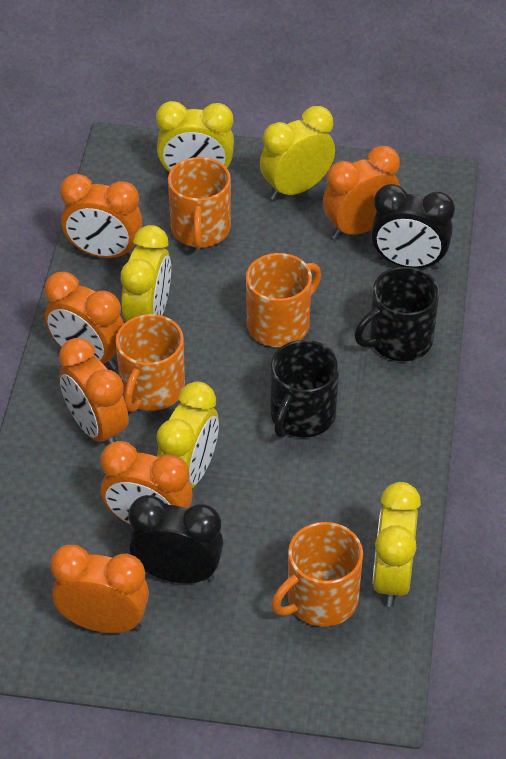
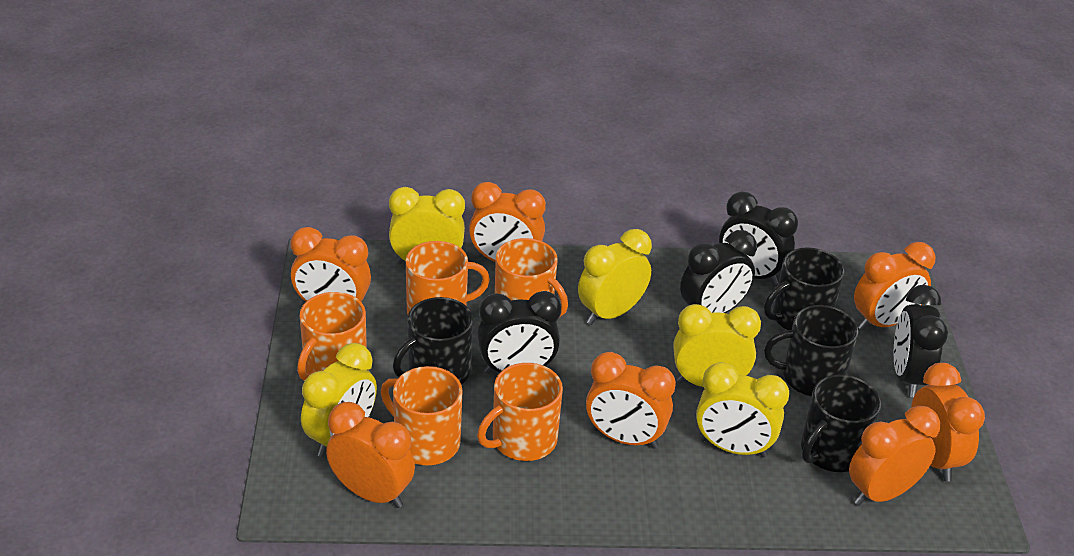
black clock: 2 -> 4
black mug: 2 -> 4
orange clock: 6 -> 7
orange mug: 4 -> 5

